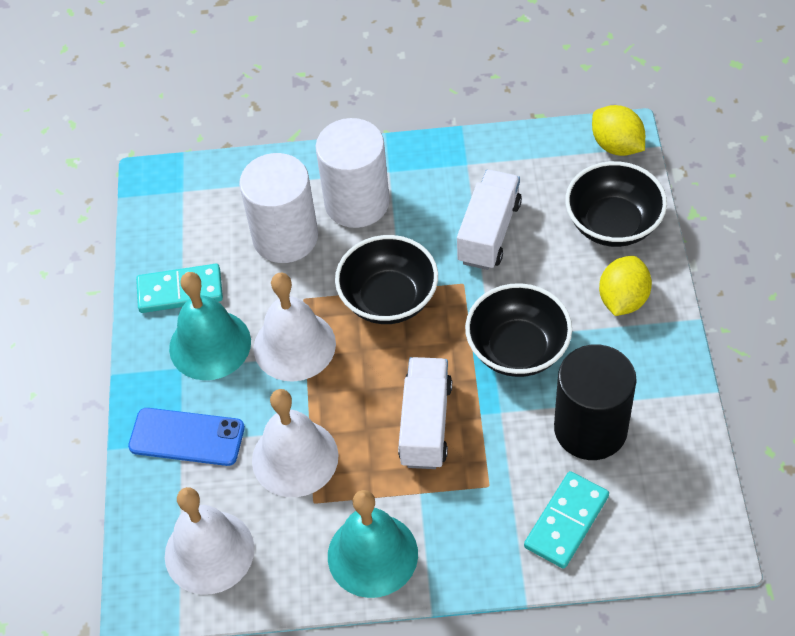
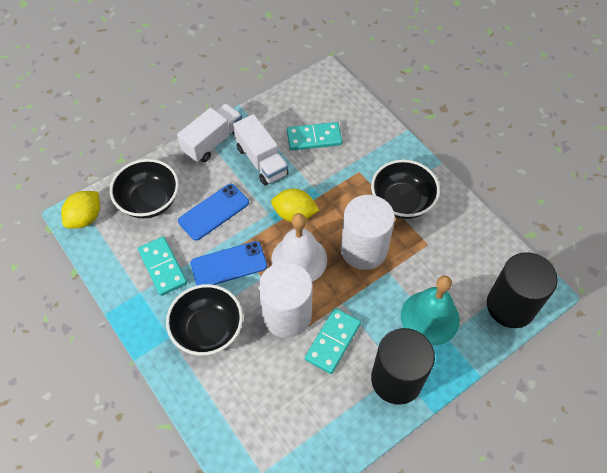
black cylinder: 1 -> 2
blue phone: 1 -> 2
turquoise bell: 2 -> 1
turquoise domino: 2 -> 3
white bell: 3 -> 1

